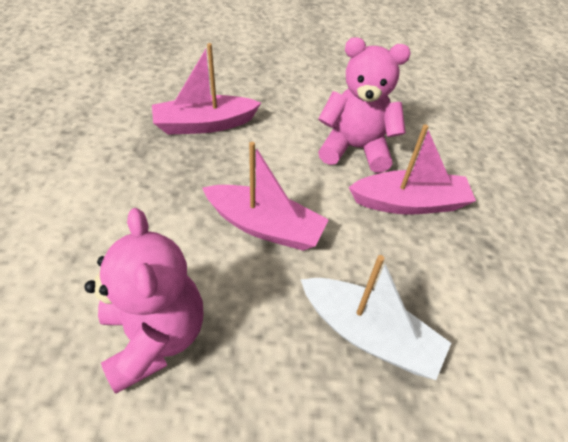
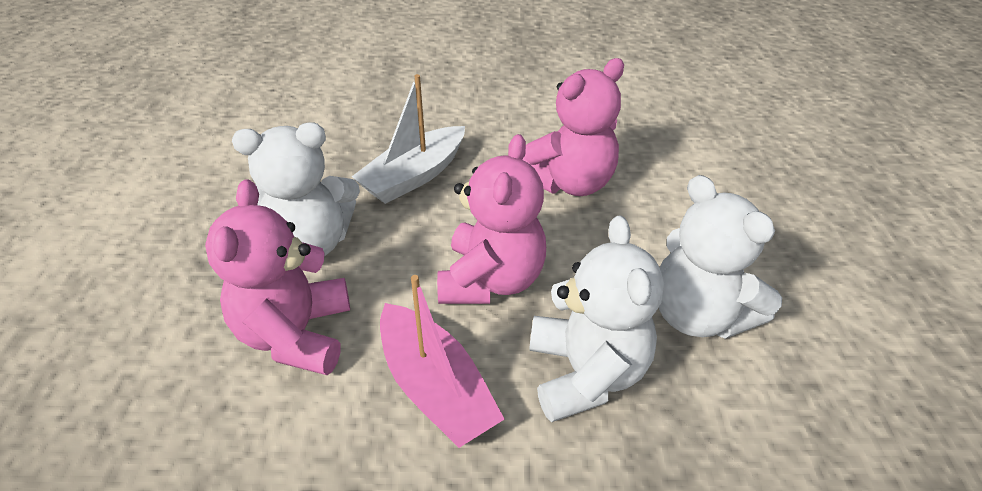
pink boat: 3 -> 1
pink teddy bear: 2 -> 3
white teddy bear: 0 -> 3

